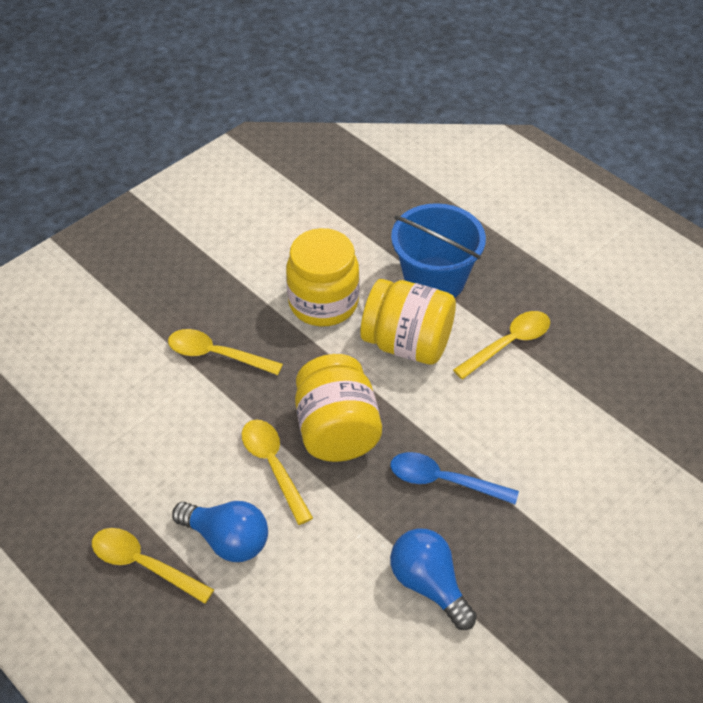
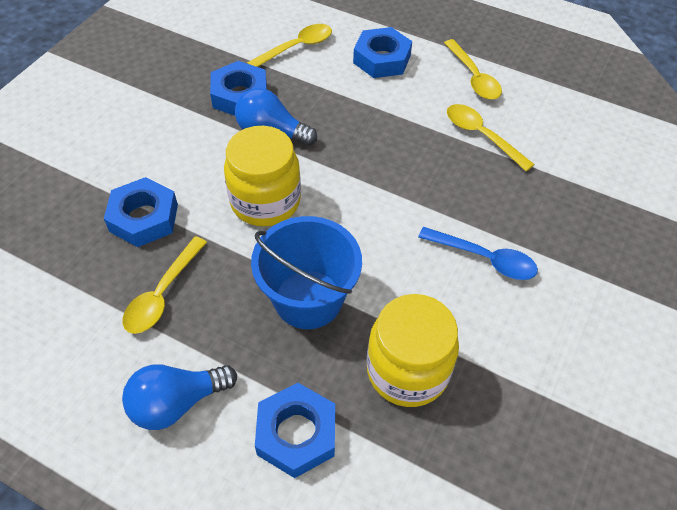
blue nut: 0 -> 4
yellow jar: 3 -> 2

